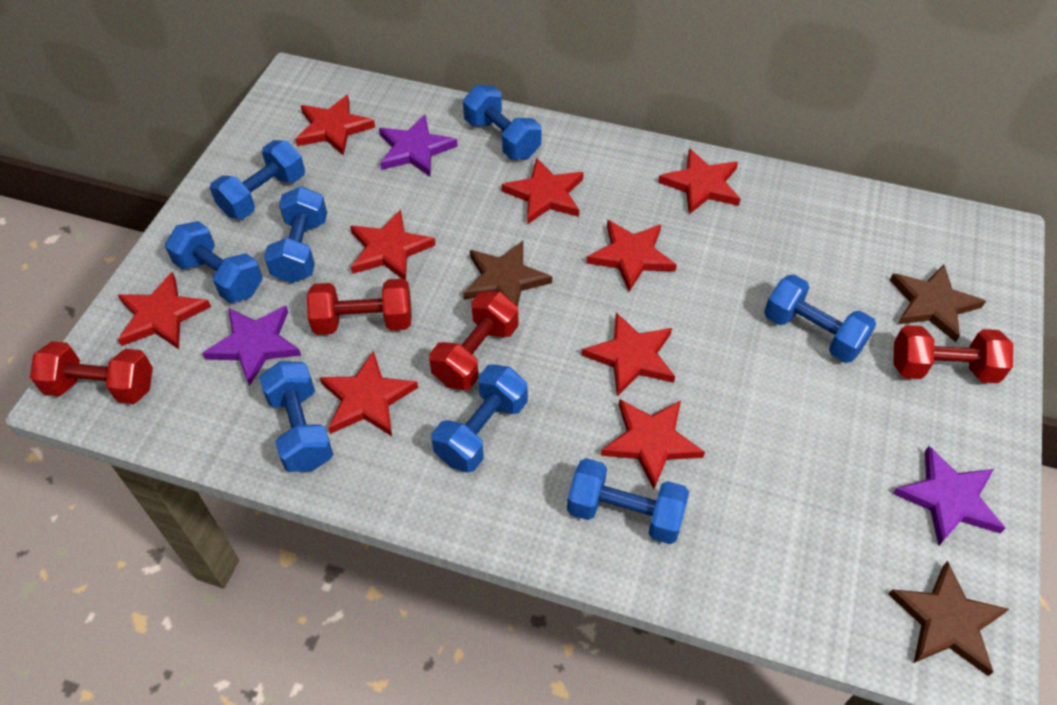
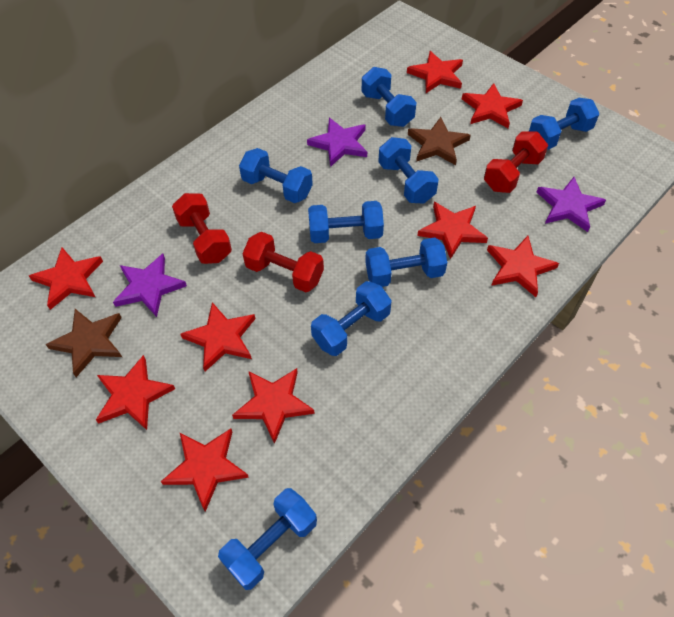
brown star: 3 -> 2
red dumbbell: 4 -> 3

